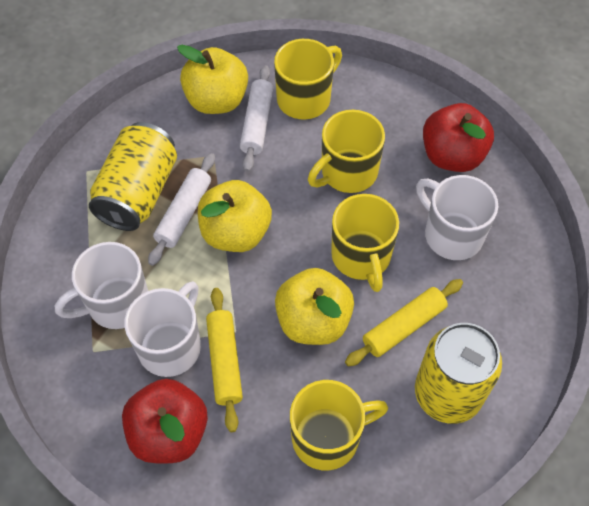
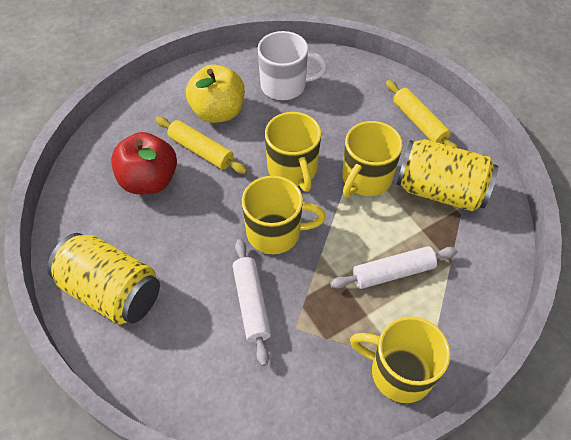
red apple: 2 -> 1
white mug: 3 -> 1
yellow apple: 3 -> 1

